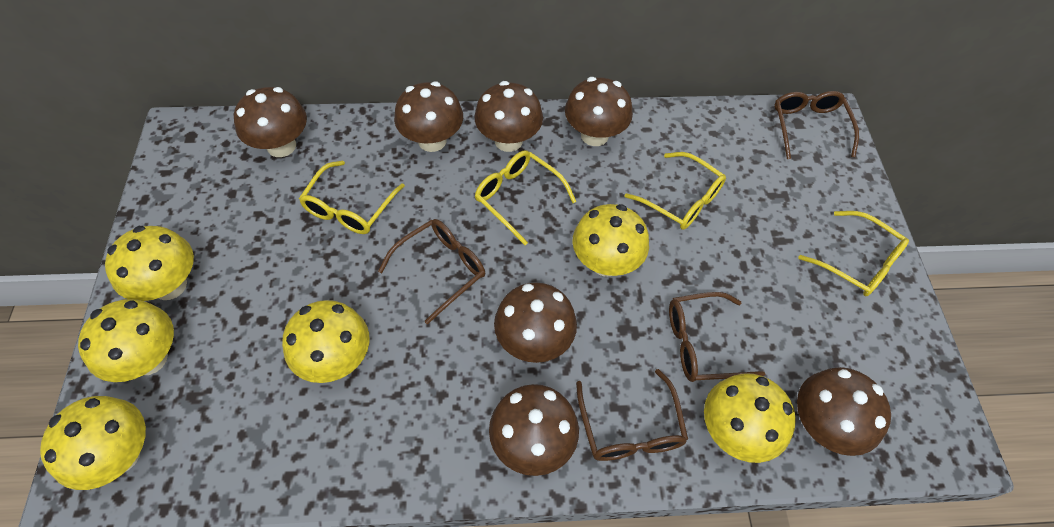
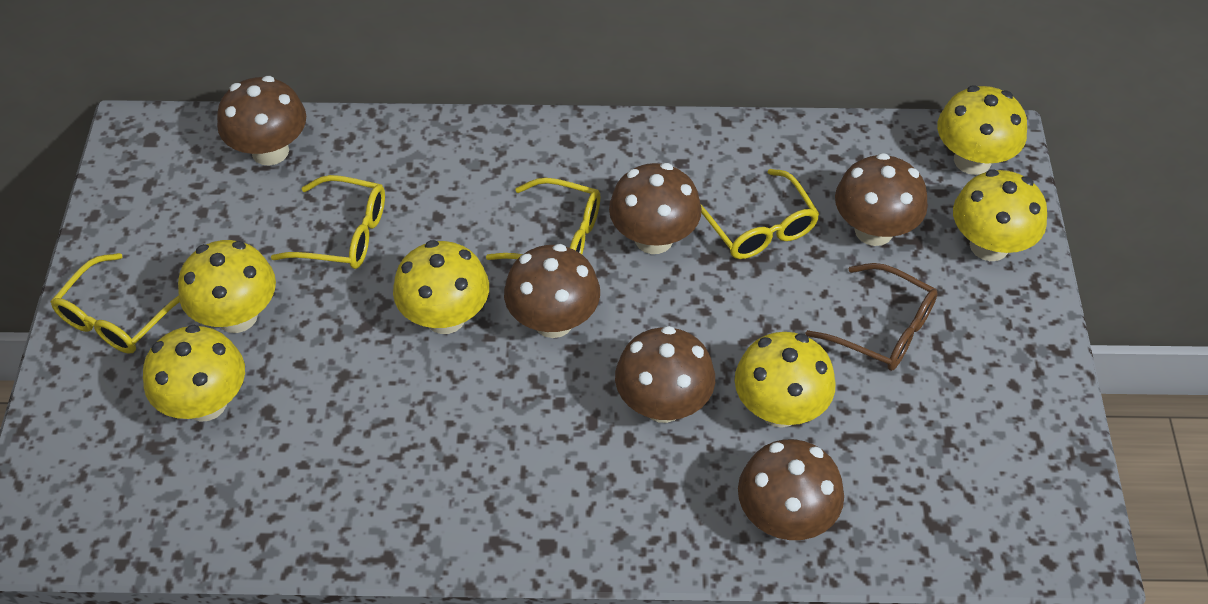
brown glasses: 4 -> 1
brown mushroom: 7 -> 6

